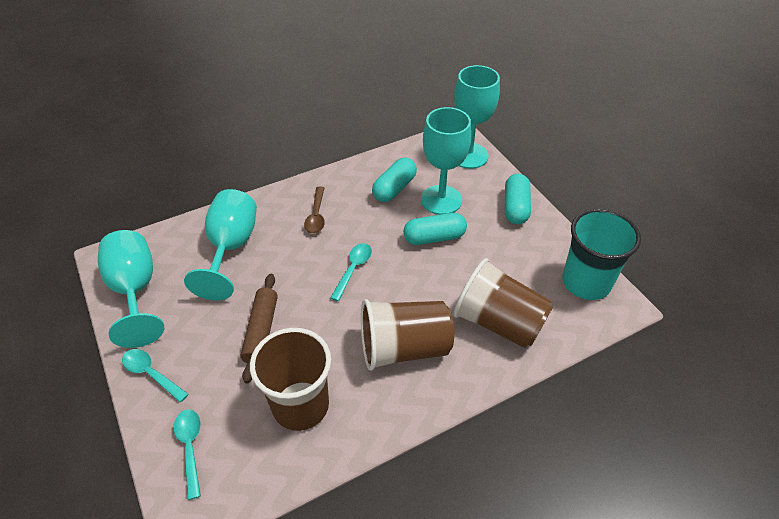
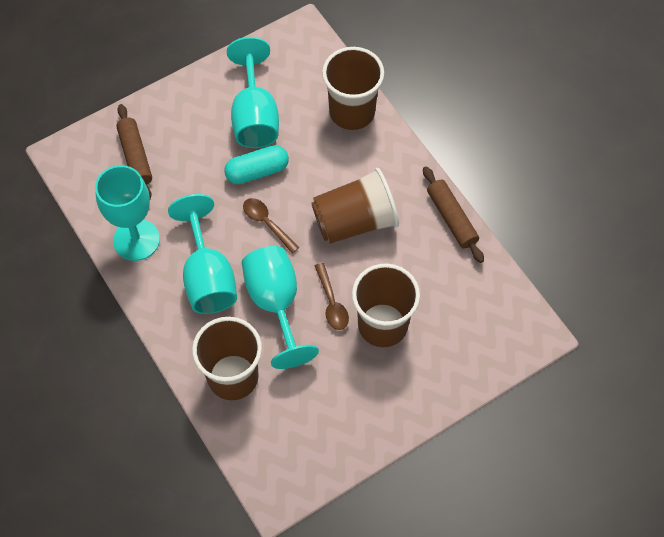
brown cup: 3 -> 4
brown rolling pin: 1 -> 2
brown spoon: 1 -> 2
turquoise capsule: 3 -> 1
turquoise cup: 1 -> 0
turquoise spoon: 3 -> 0

